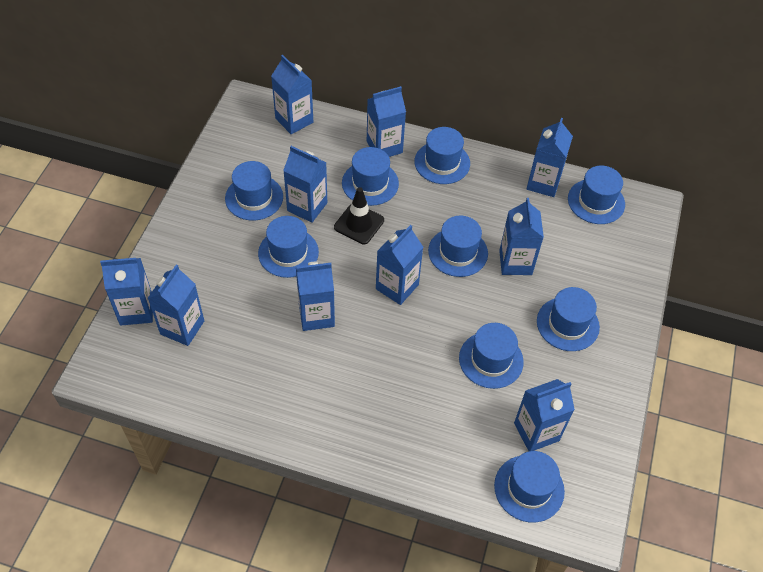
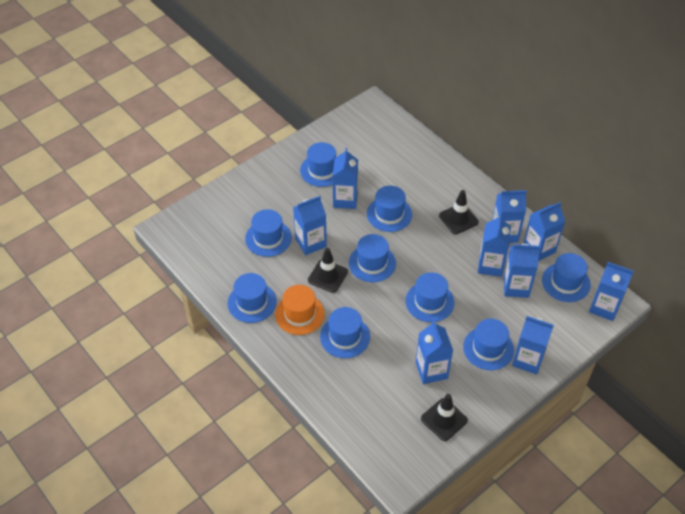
black traffic cone: 1 -> 3
blue carton: 10 -> 9
orange hat: 0 -> 1

